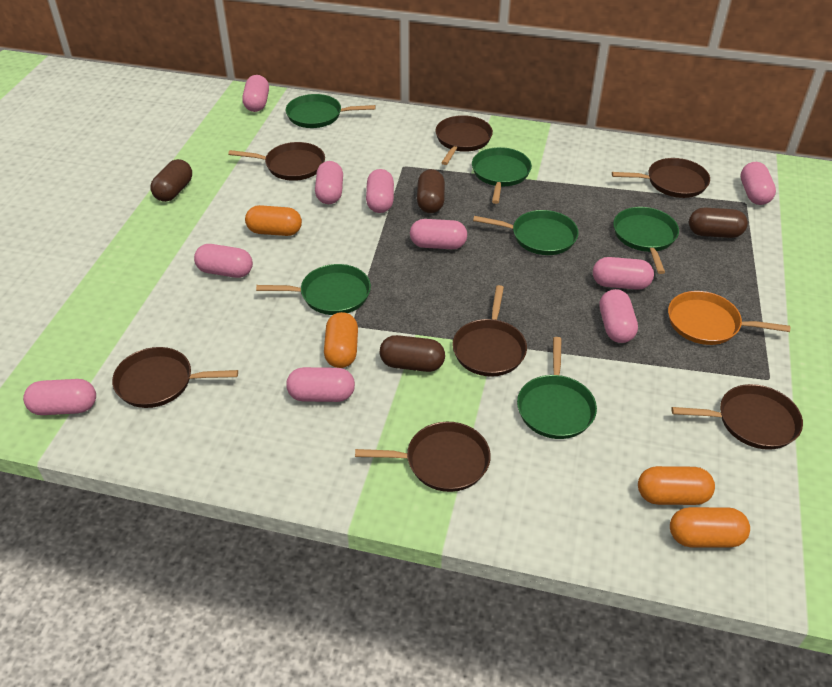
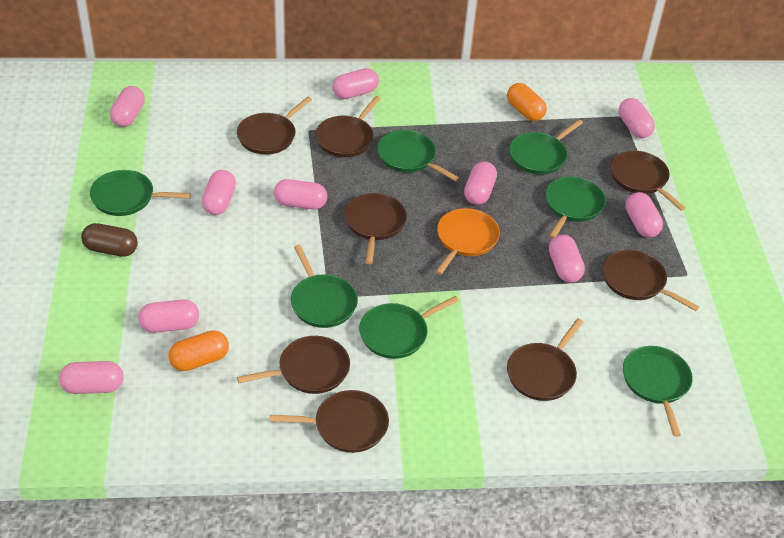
brown capsule: 4 -> 1
brown pan: 7 -> 8
green pan: 6 -> 7
orange capsule: 4 -> 2

